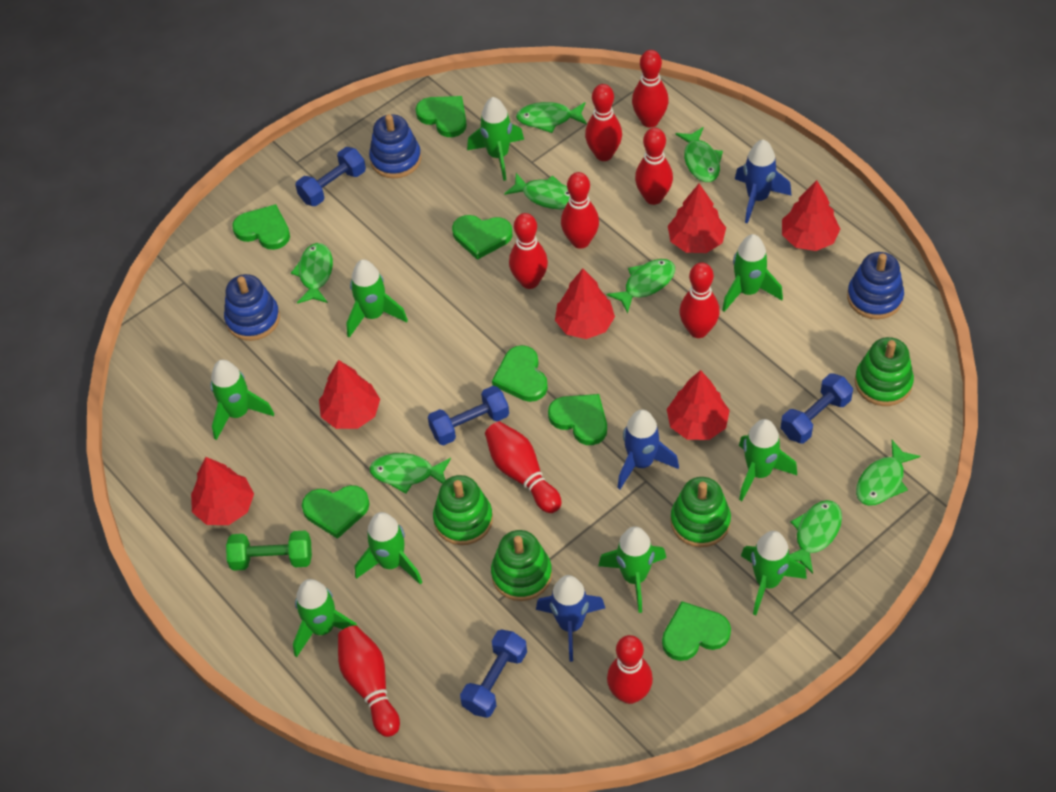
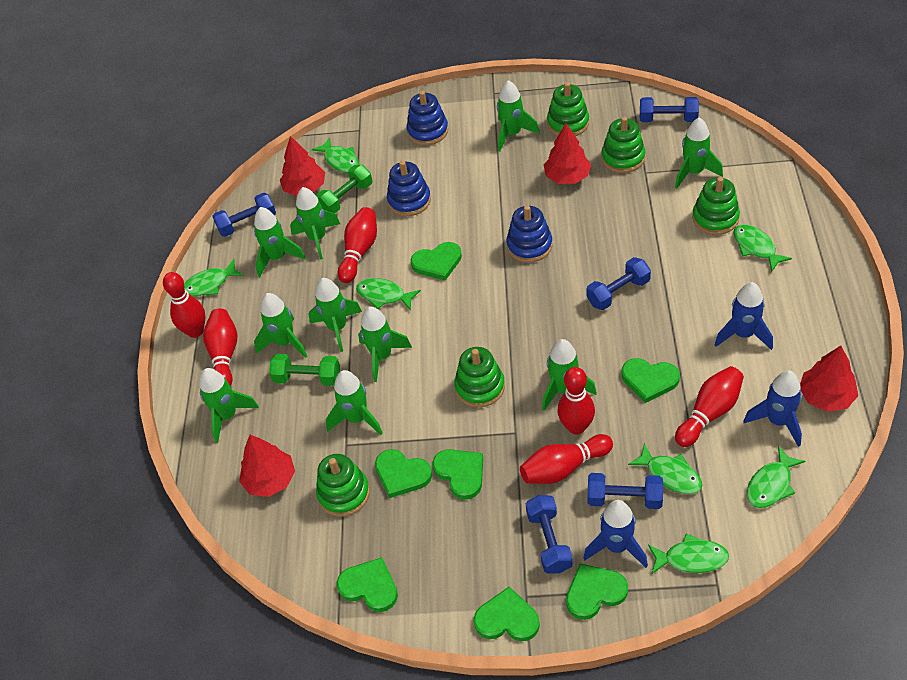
blue dumbbell: 4 -> 5
green dumbbell: 1 -> 2
green fish: 8 -> 7
green rocket: 9 -> 10
green stacking toy: 4 -> 5
red bowling pin: 9 -> 6
red tree: 6 -> 4

